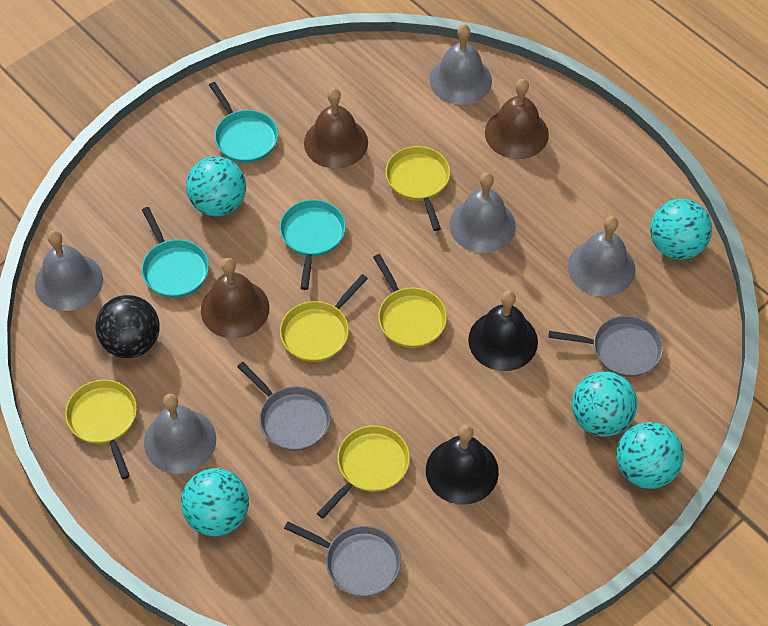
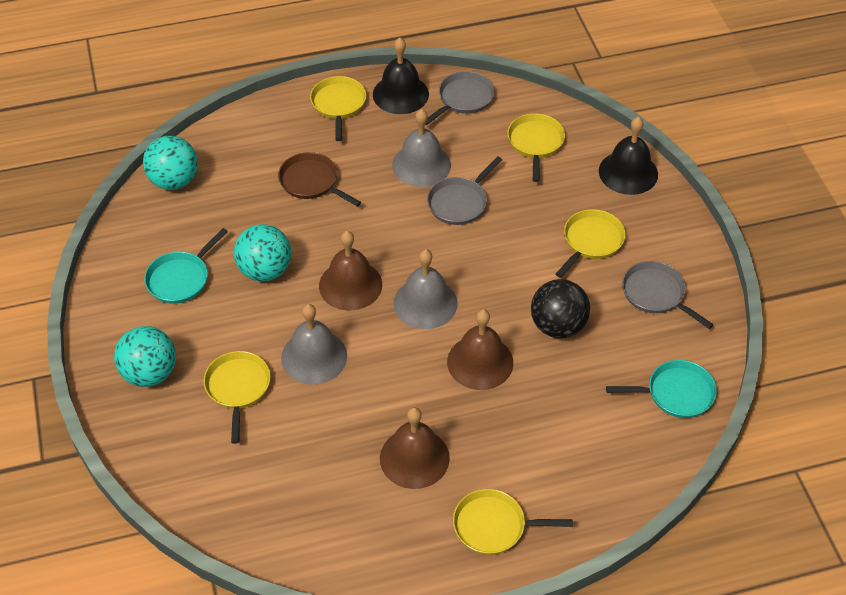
brown pan: 0 -> 1
grey bell: 5 -> 3
turquoise ball: 5 -> 3
turquoise pan: 3 -> 2

